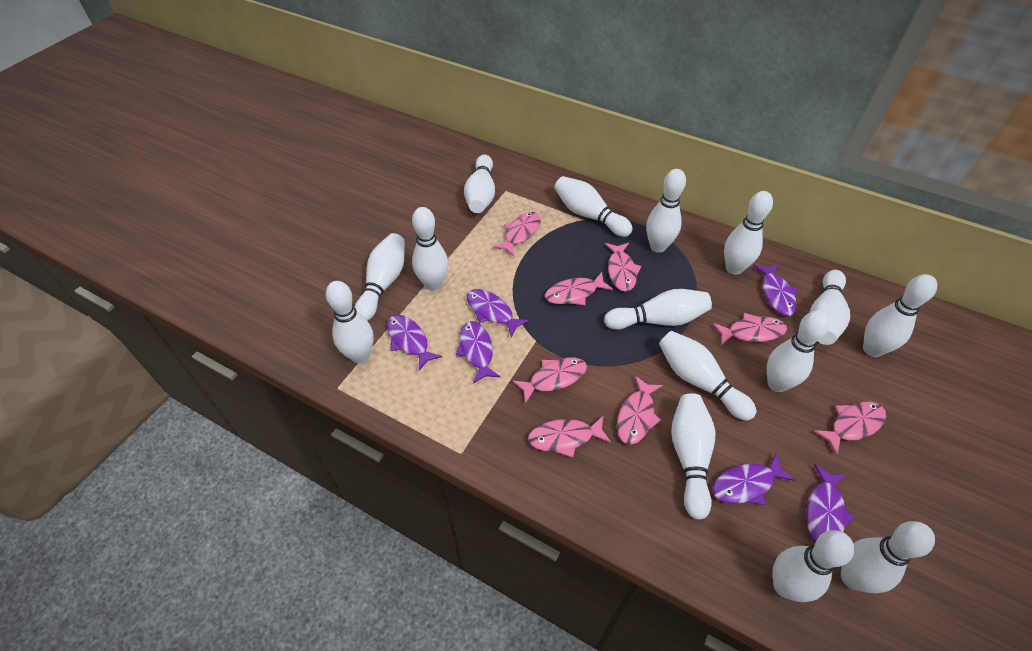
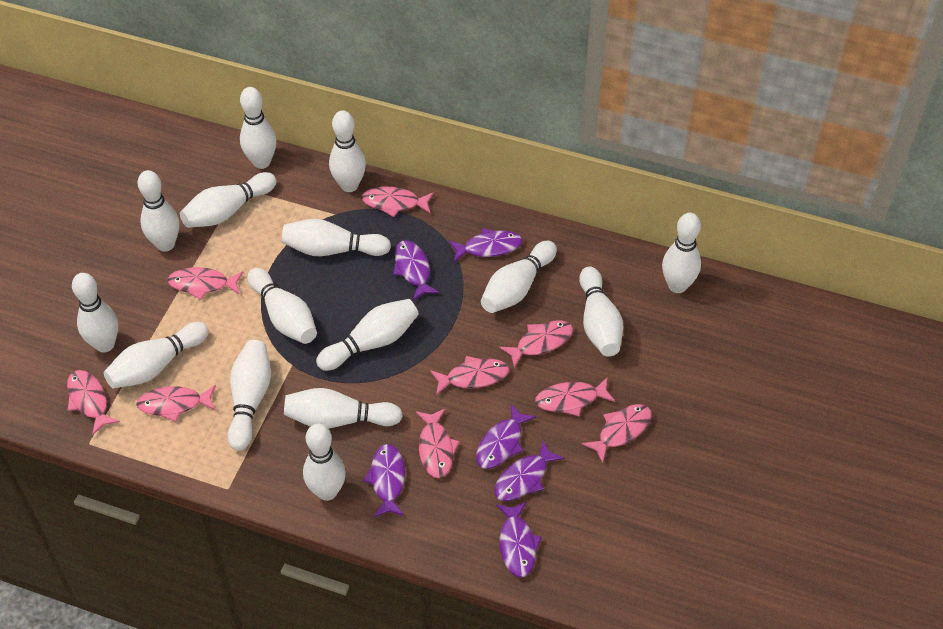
pink fish: 8 -> 9

